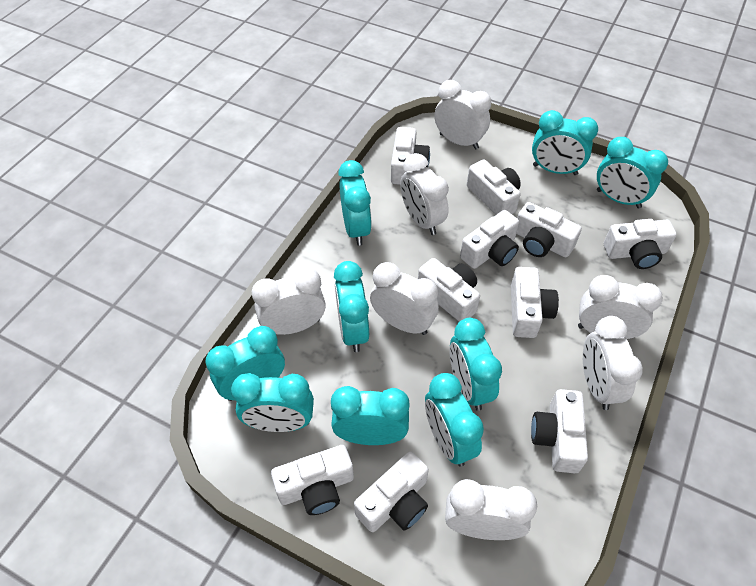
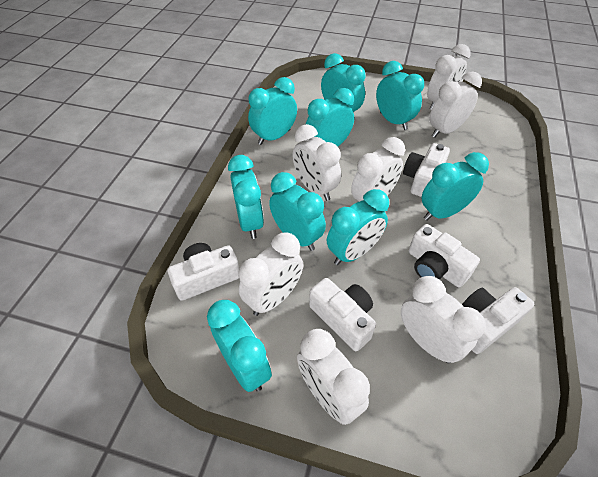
white camera: 10 -> 5

